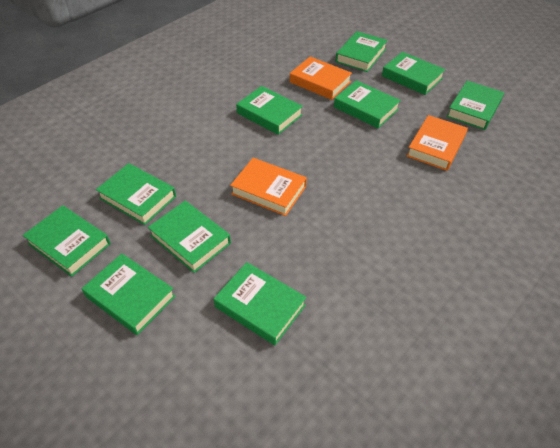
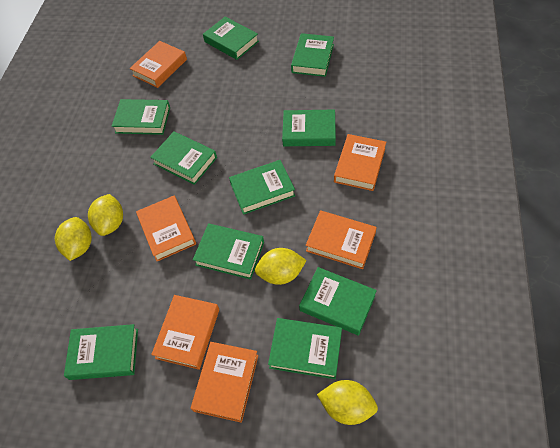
orange book: 3 -> 6
yellow lemon: 0 -> 4

